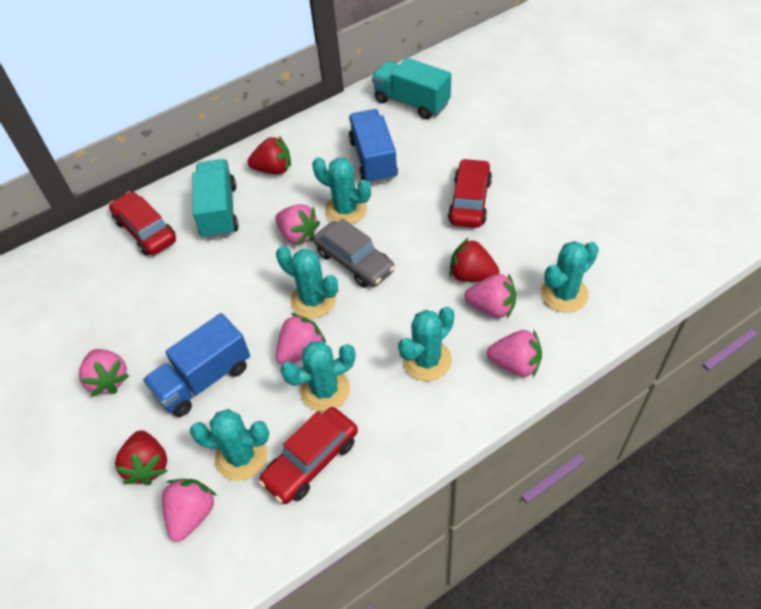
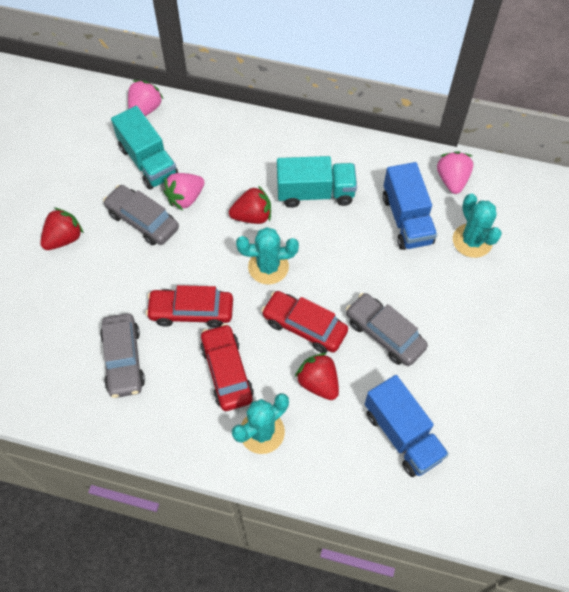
grey car: 1 -> 3
pink strawberry: 6 -> 3
turquoise cactus: 6 -> 3

